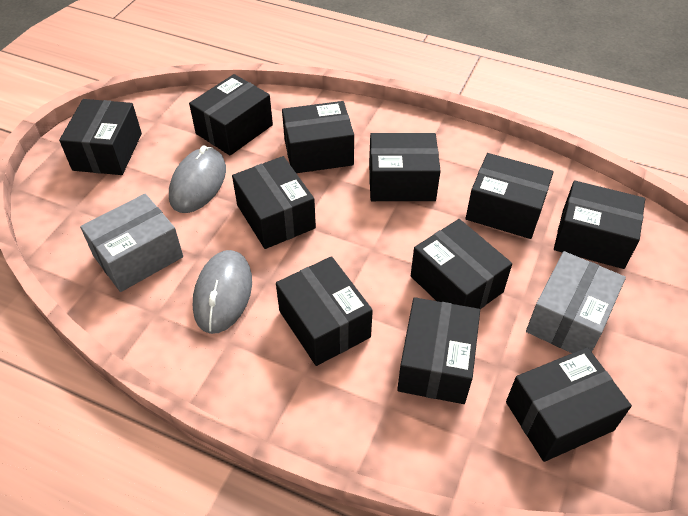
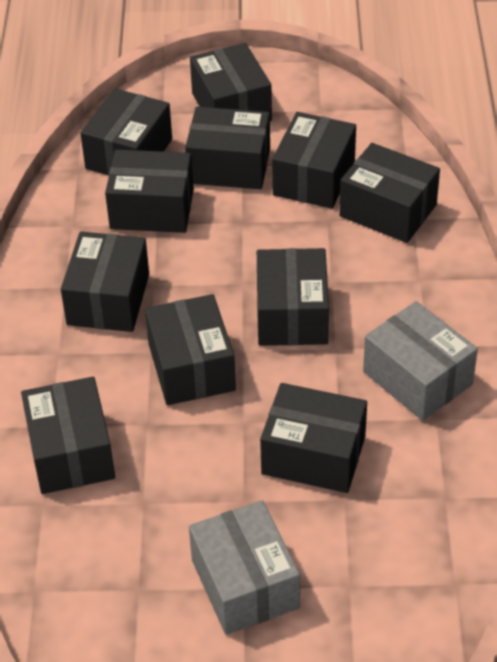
grey mouse: 2 -> 0

